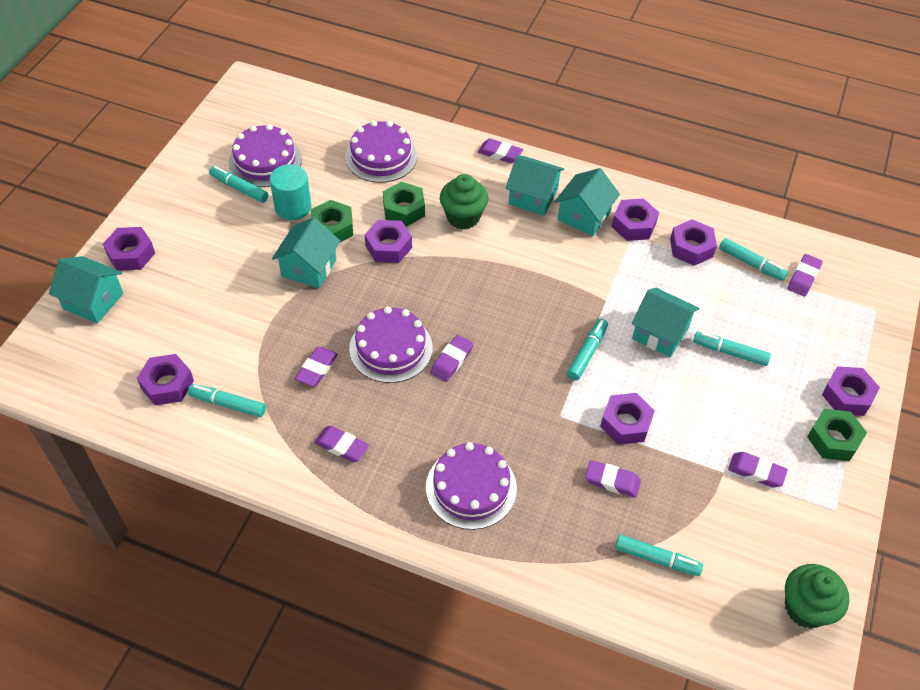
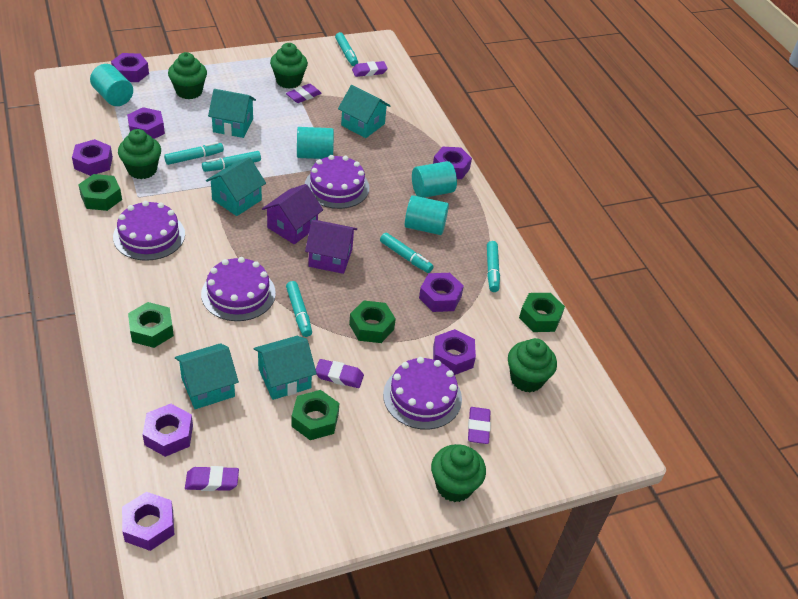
green cupcake: 2 -> 5
green nut: 3 -> 5
purple eraser: 7 -> 5
purple house: 0 -> 2
purple nut: 7 -> 8
turquoise cylinder: 1 -> 4

